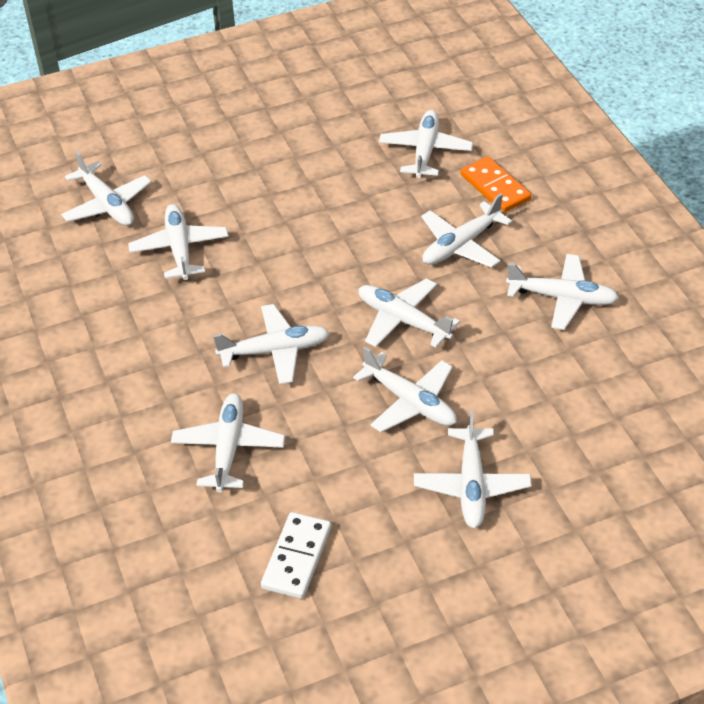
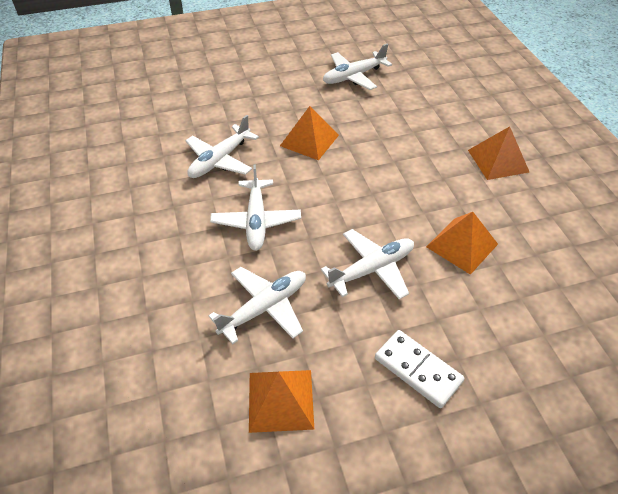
orange domino: 1 -> 0
orange pyramid: 0 -> 4
white plane: 10 -> 5

